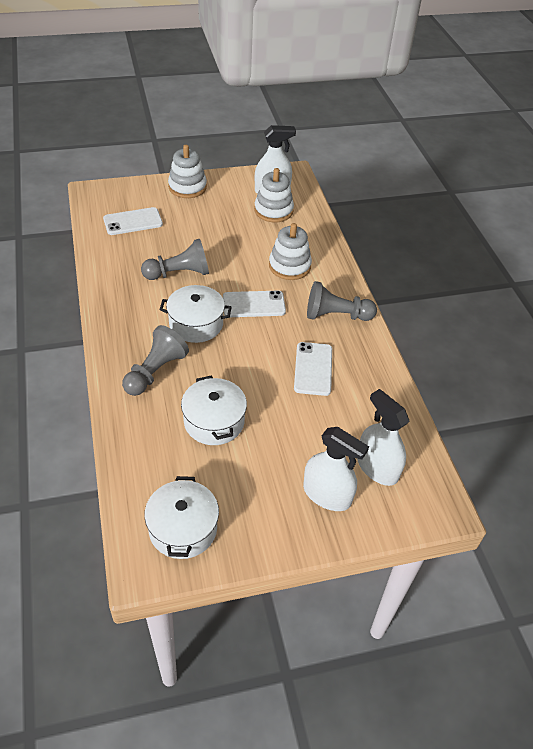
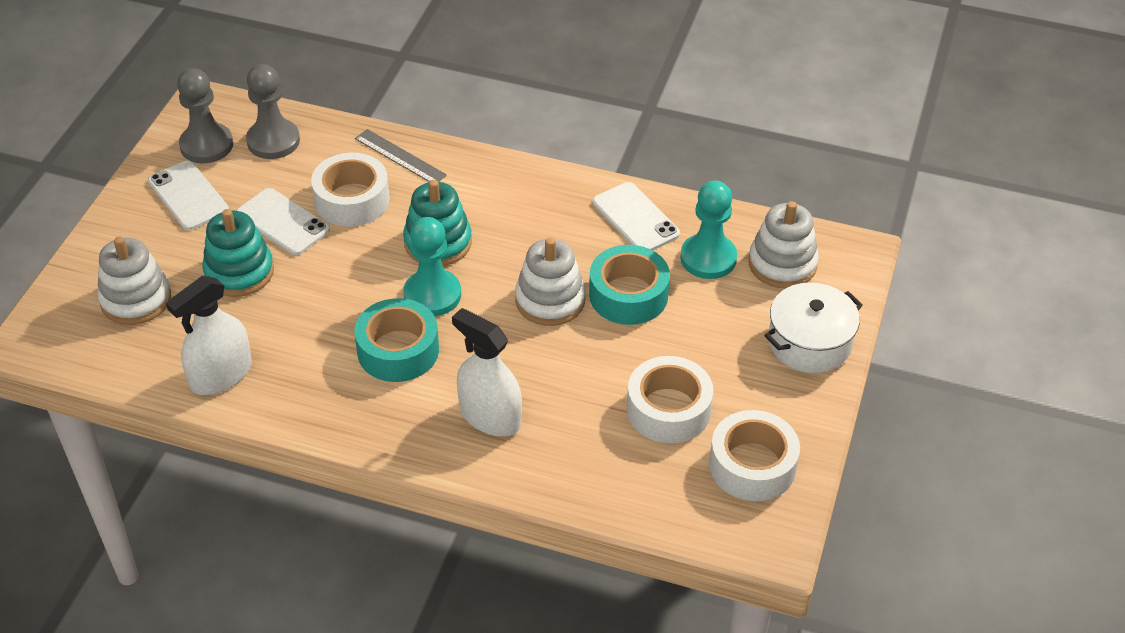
grey pawn: 3 -> 2
grey ruler: 0 -> 1
turquoise pawn: 0 -> 2
turquoise stacking toy: 0 -> 2
turquoise tape: 0 -> 2
white pot: 3 -> 1
white spray bottle: 3 -> 2
white tape: 0 -> 3

